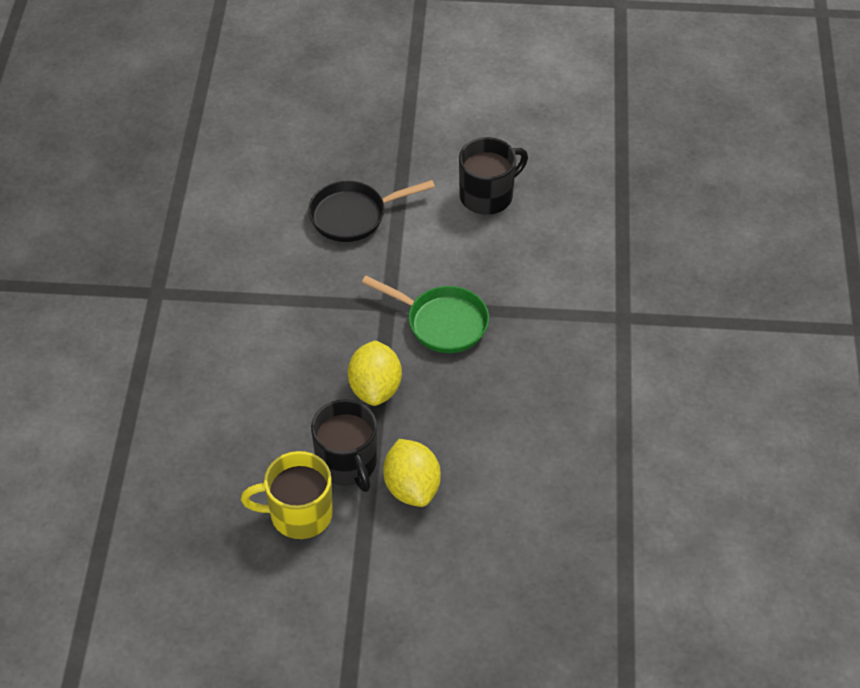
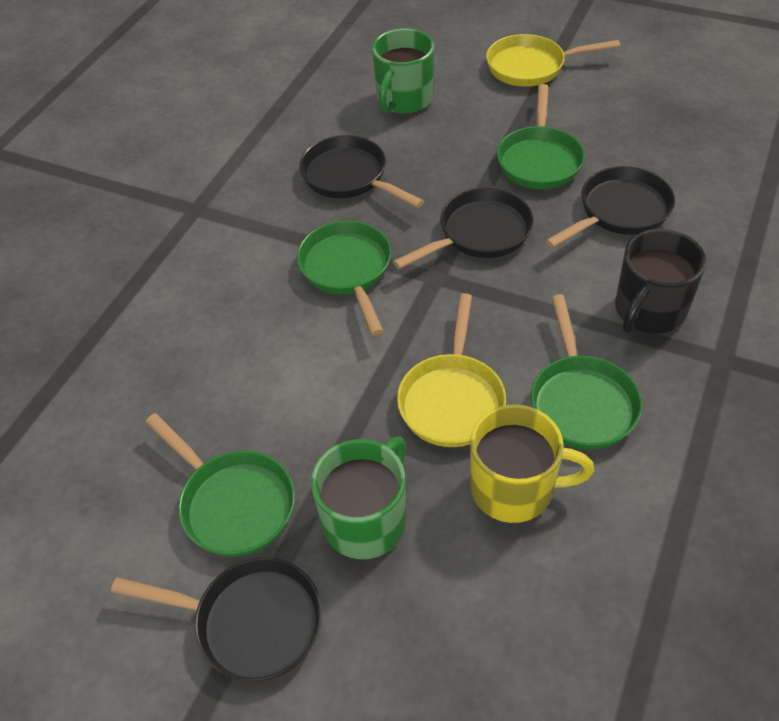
black mug: 2 -> 1
black pan: 1 -> 4
green mug: 0 -> 2
green pan: 1 -> 4
yellow lemon: 2 -> 0
yellow pan: 0 -> 2

